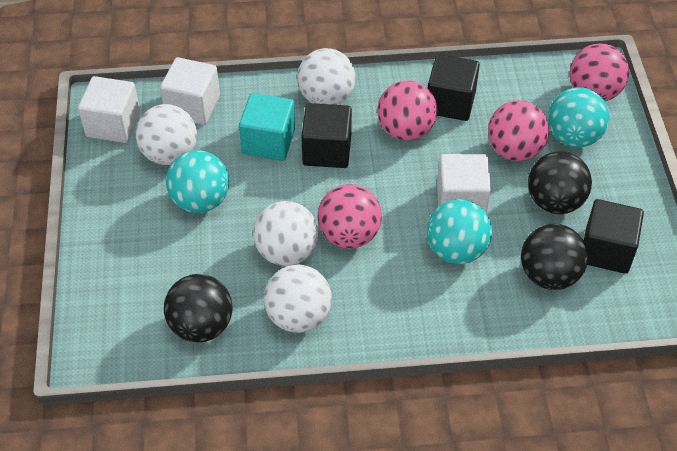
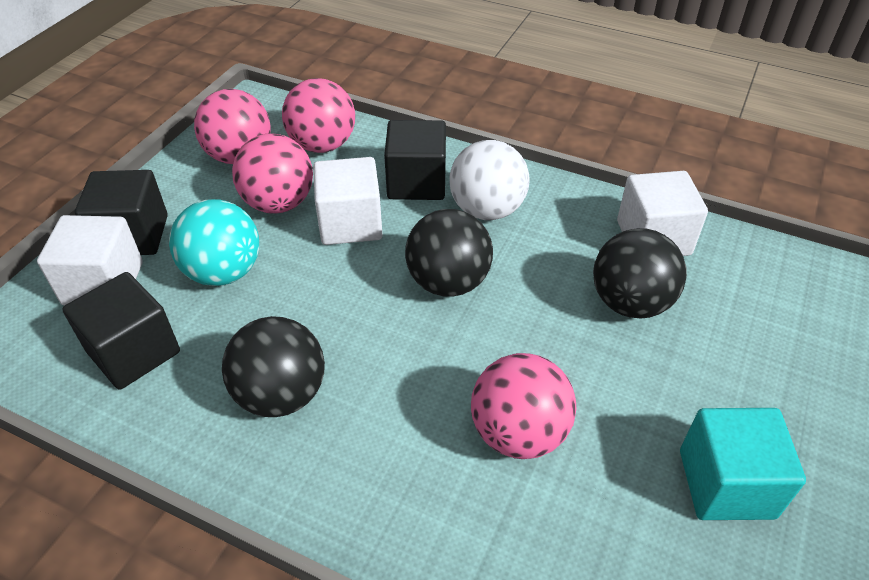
turquoise ball: 3 -> 1
white ball: 4 -> 1

